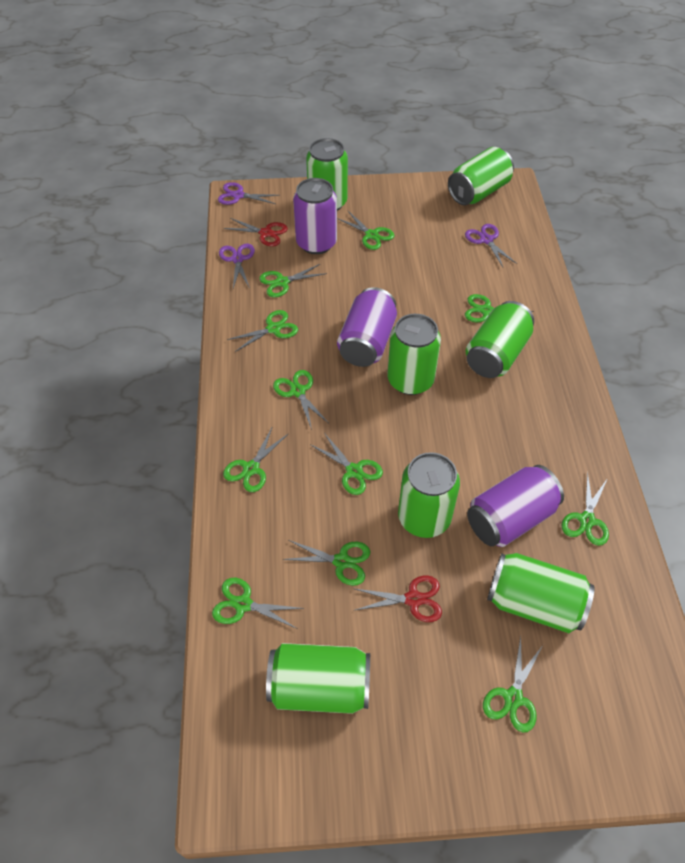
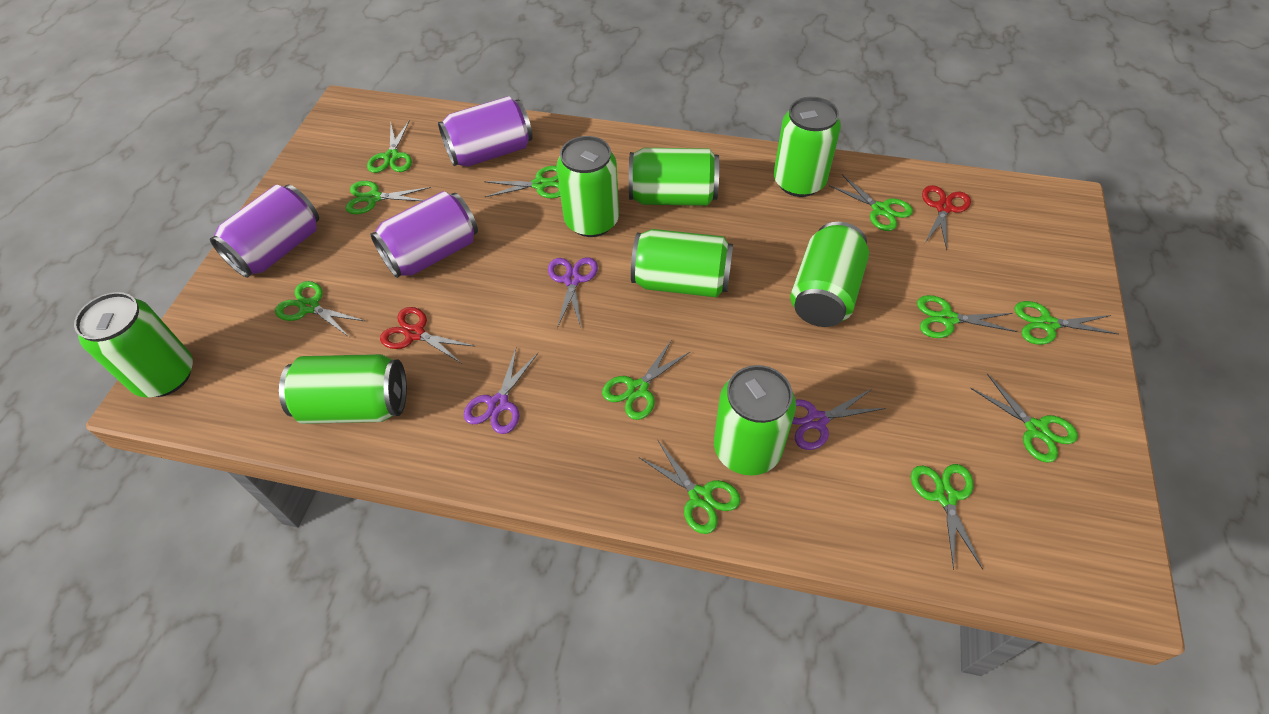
green can: 7 -> 8

